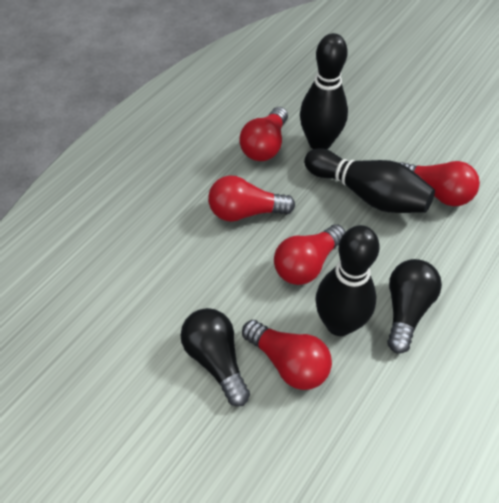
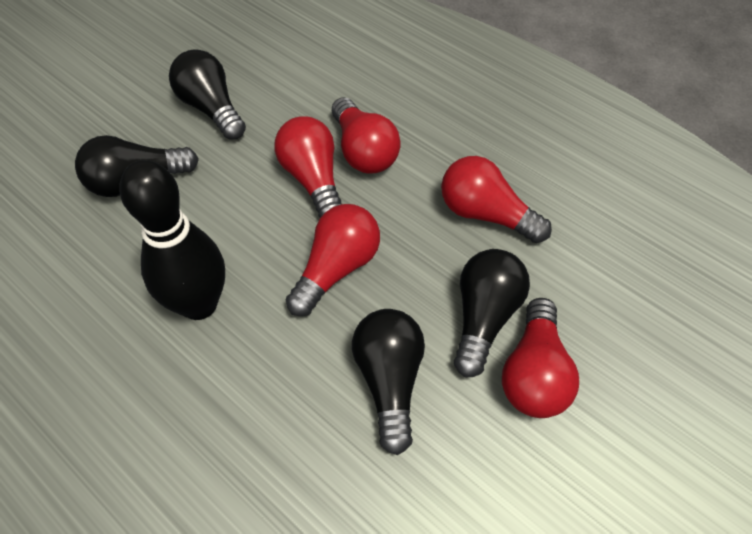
black bowling pin: 3 -> 1
black light bulb: 2 -> 4

